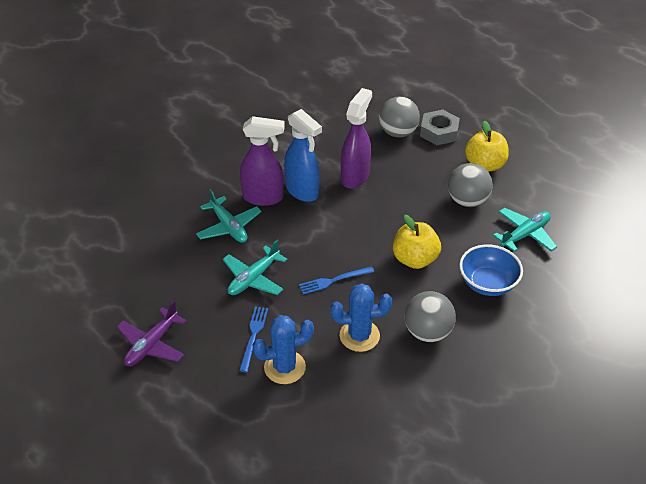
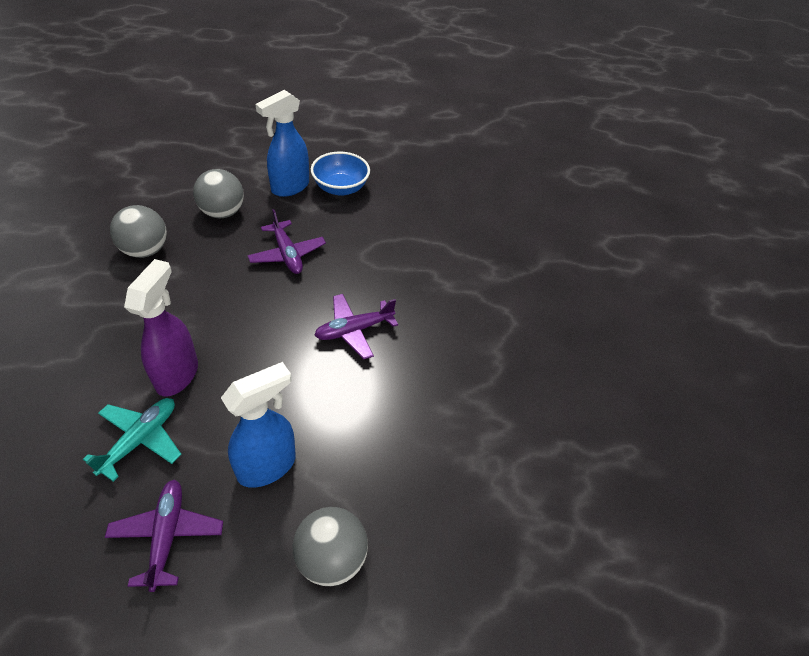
blue cactus: 2 -> 0
blue fork: 2 -> 0
blue spray bottle: 1 -> 2
grey nut: 1 -> 0
purple plane: 1 -> 3
purple spray bottle: 2 -> 1
turquoise plane: 3 -> 1
yellow apple: 2 -> 0

